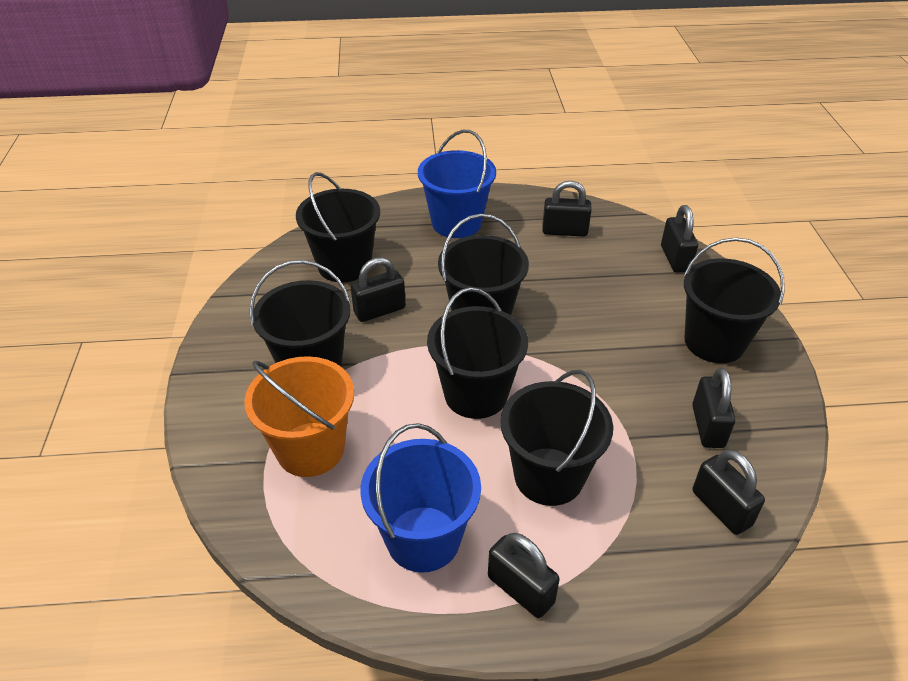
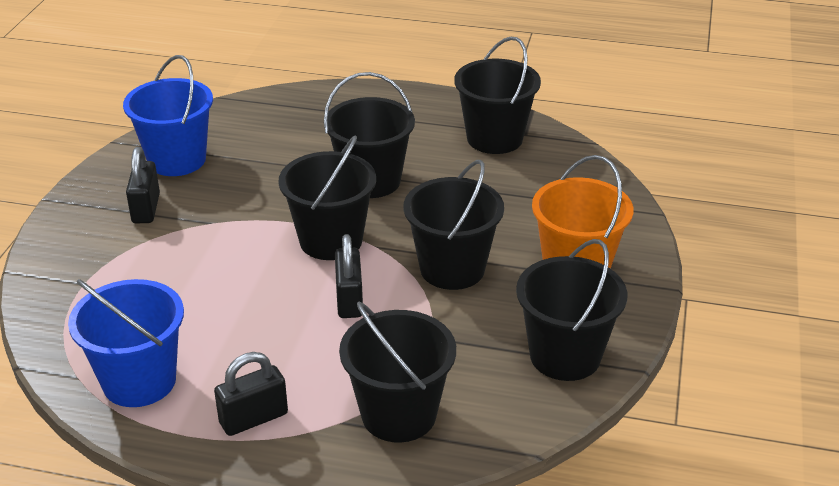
black padlock: 6 -> 3

